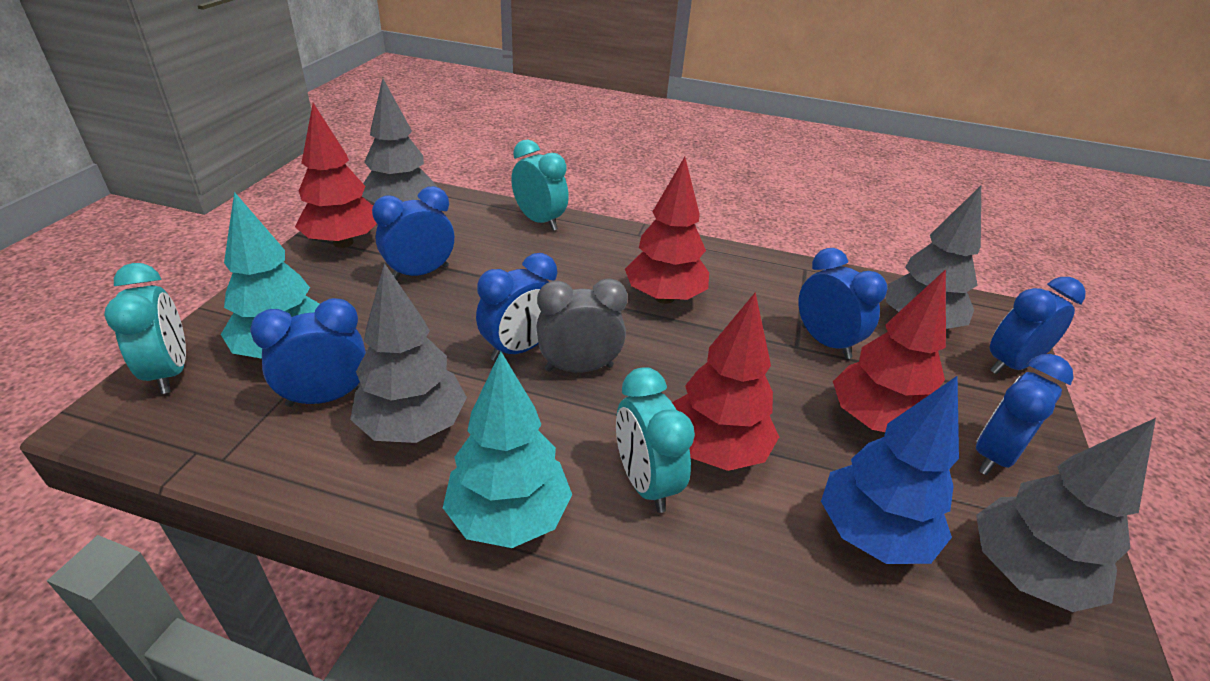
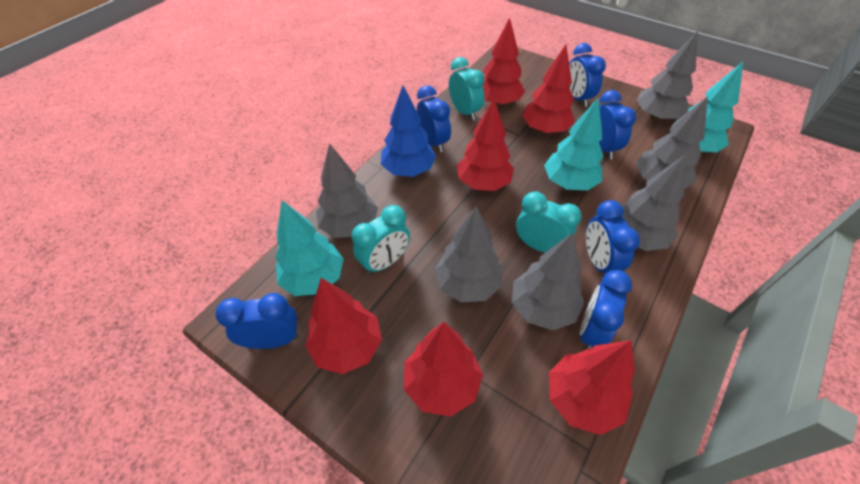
grey clock: 1 -> 0
grey tree: 4 -> 6
red tree: 4 -> 6
turquoise tree: 2 -> 3

